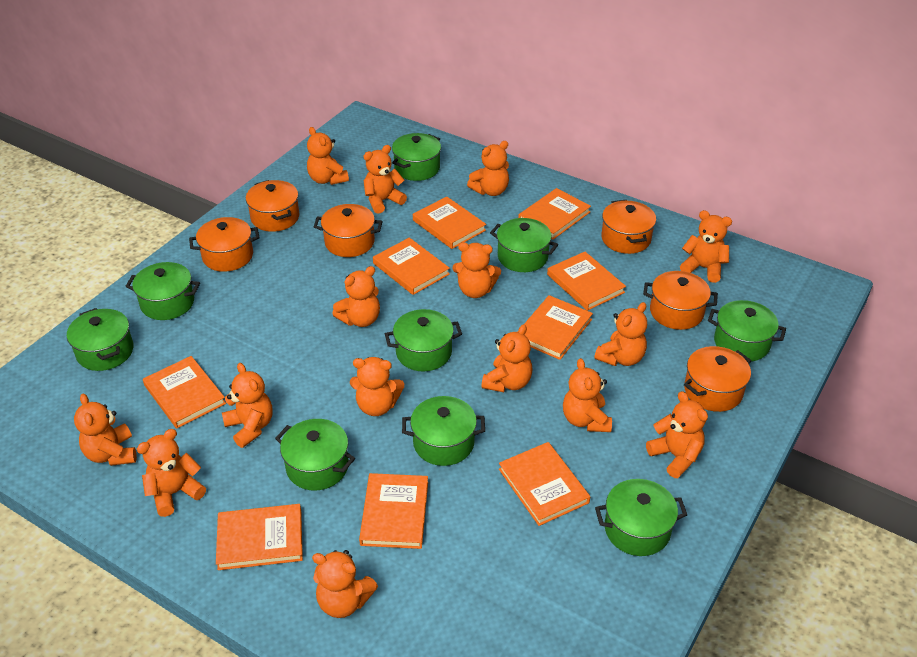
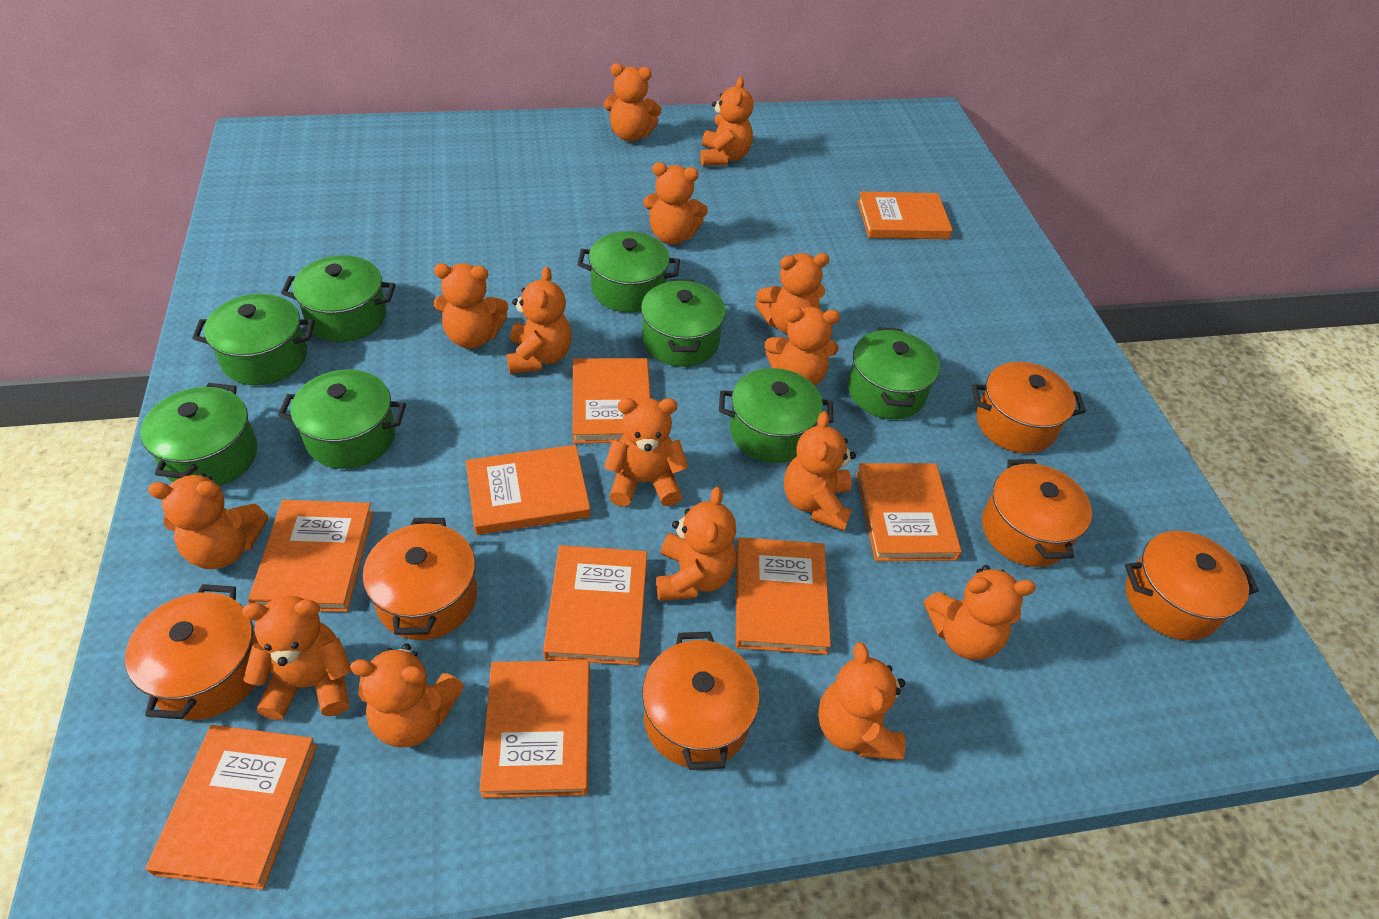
green pot: 9 -> 8

